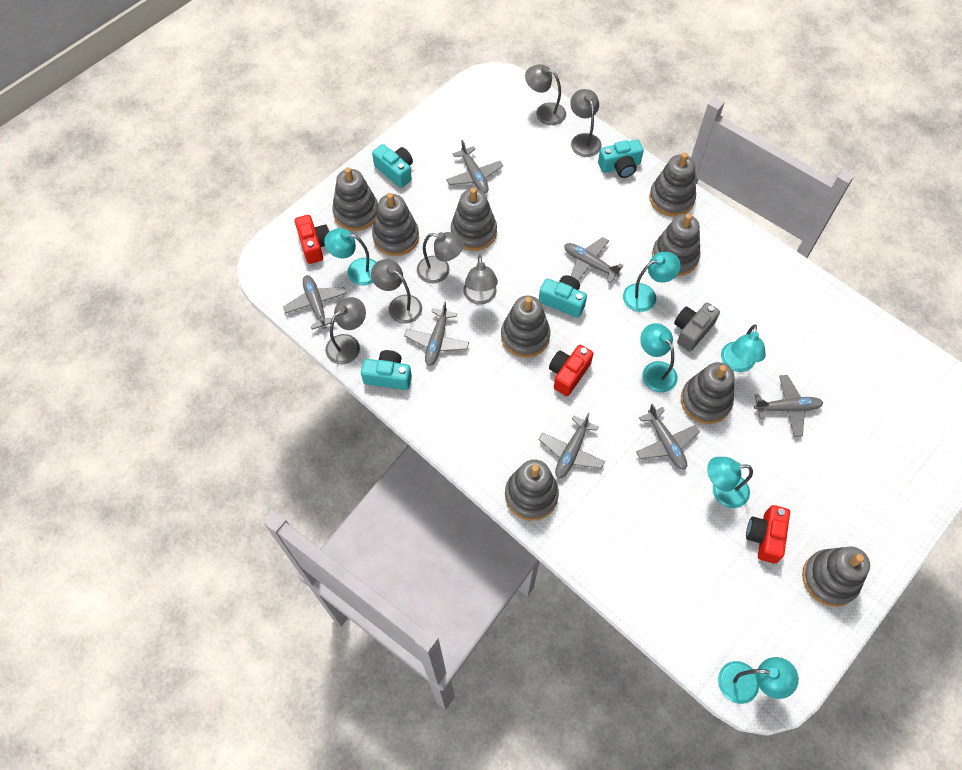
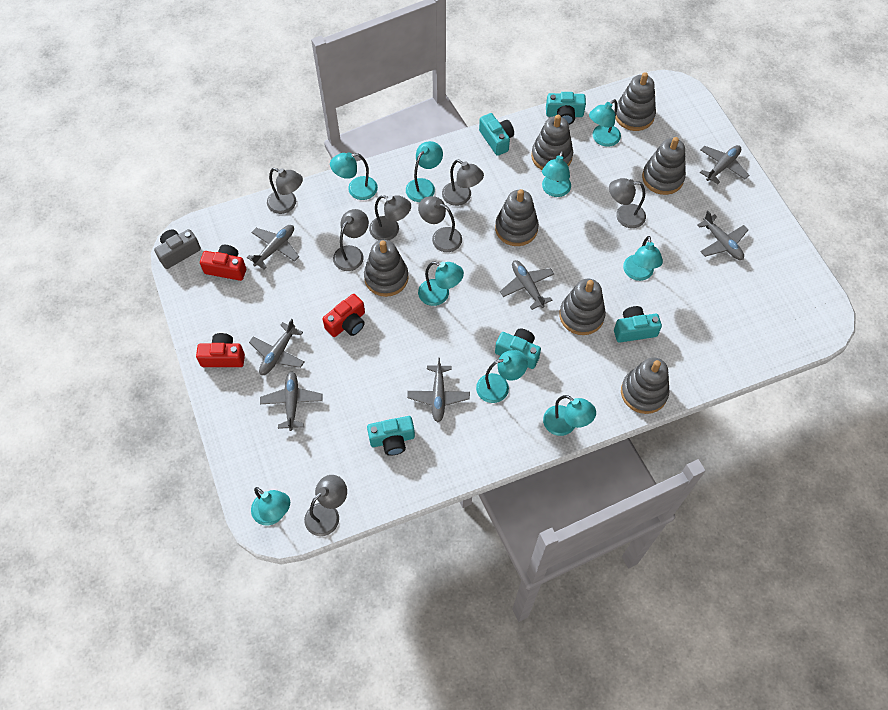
grey lamp: 6 -> 7
grey stacking toy: 9 -> 7
turquoise camera: 4 -> 5
turquoise lamp: 6 -> 9

